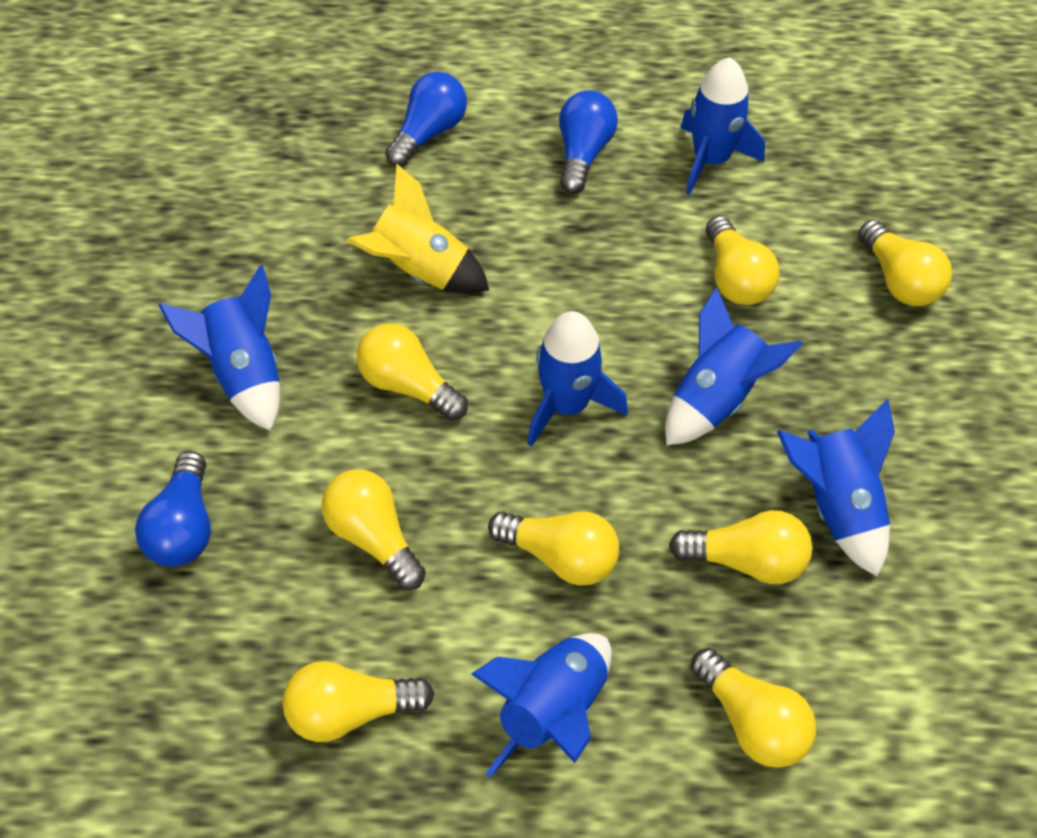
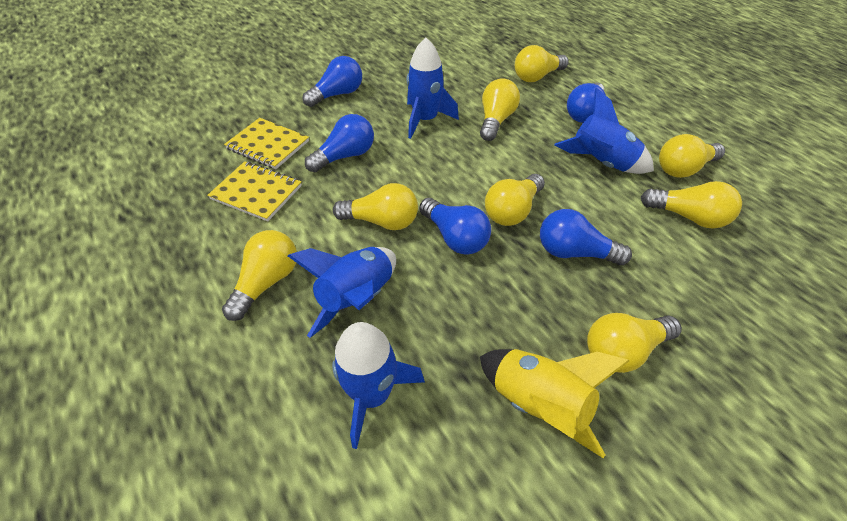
blue light bulb: 3 -> 5
blue rocket: 6 -> 4
yellow notebook: 0 -> 2

